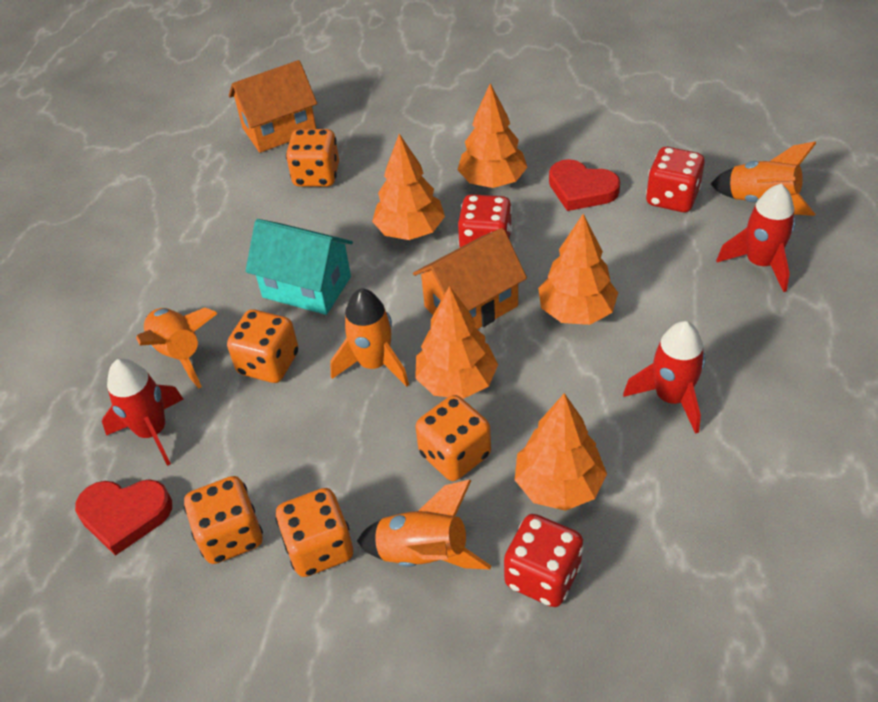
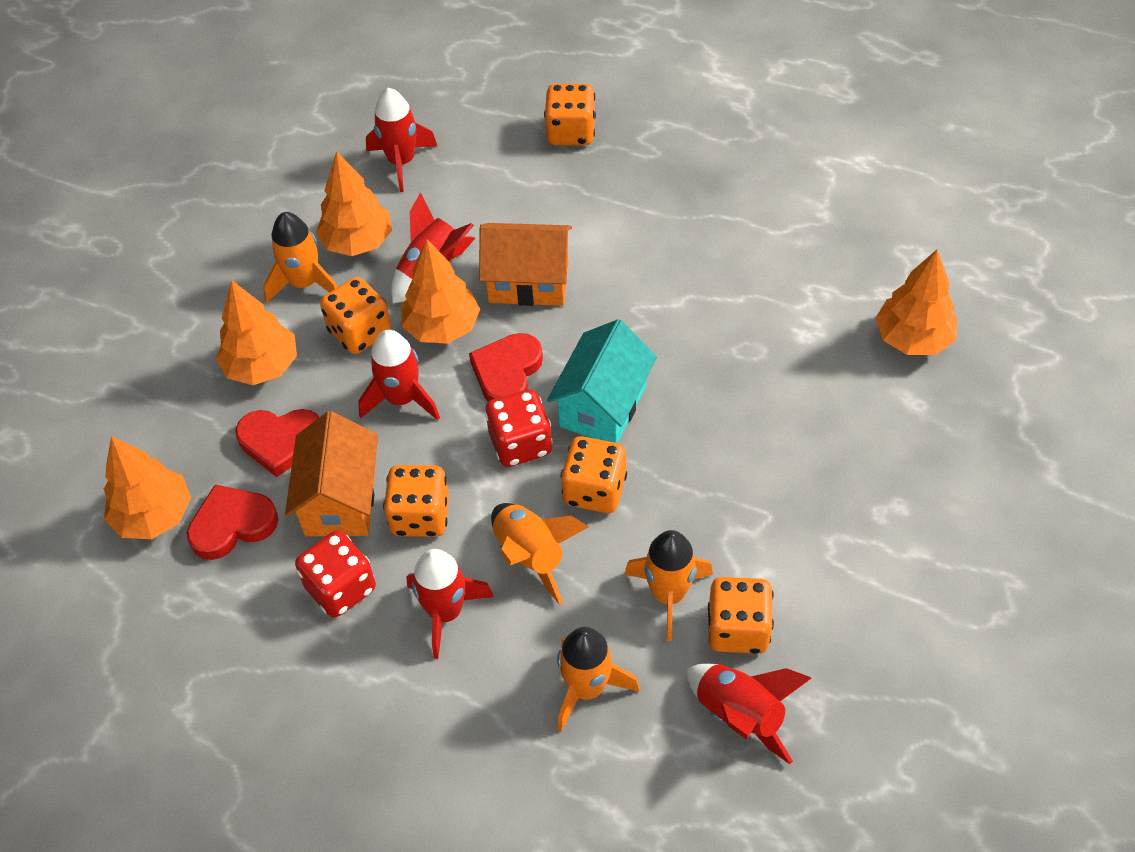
red dice: 3 -> 2
red heart: 2 -> 3
red rocket: 3 -> 5

